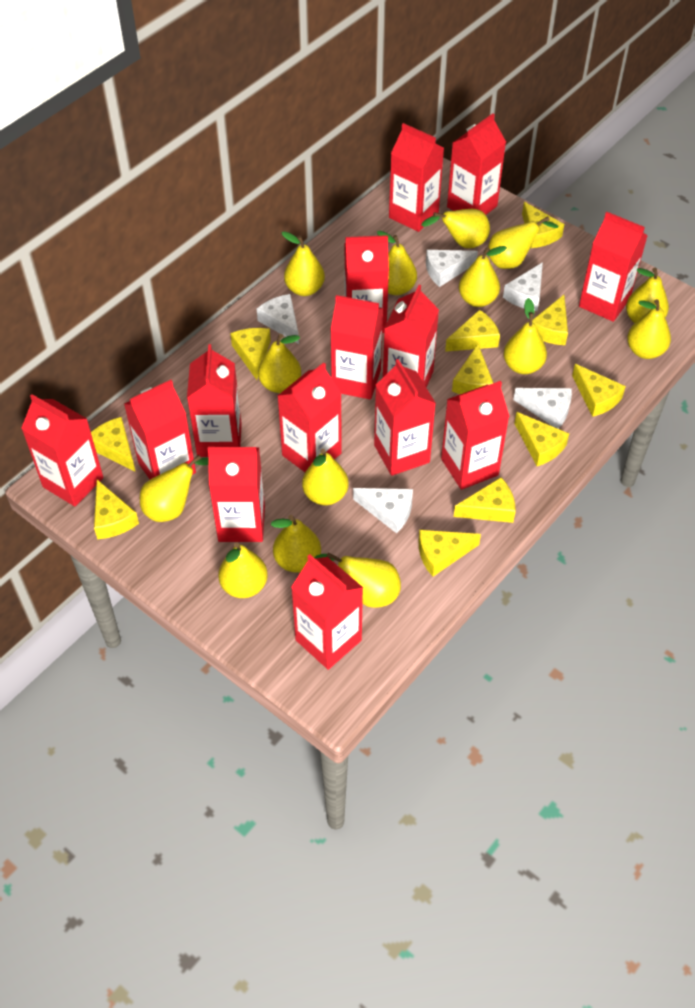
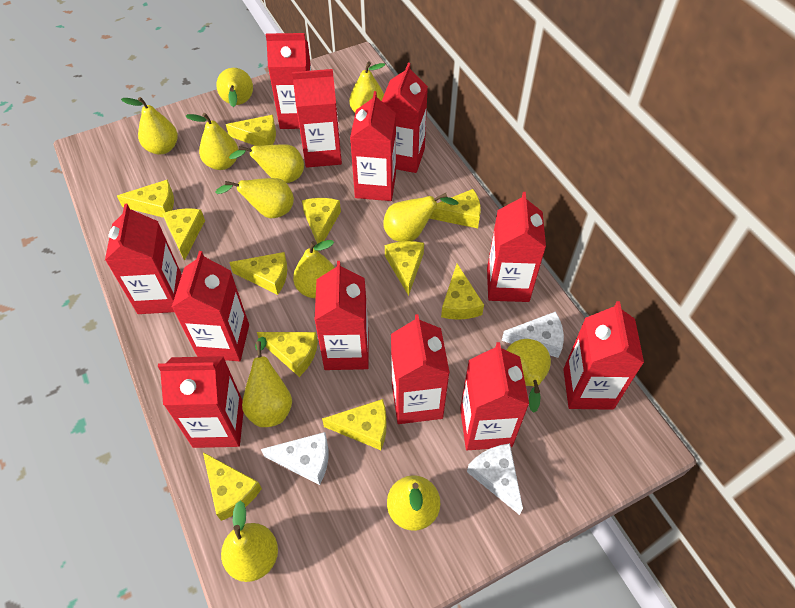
red carton: 14 -> 12
white cheese: 5 -> 3
yellow pear: 14 -> 12

